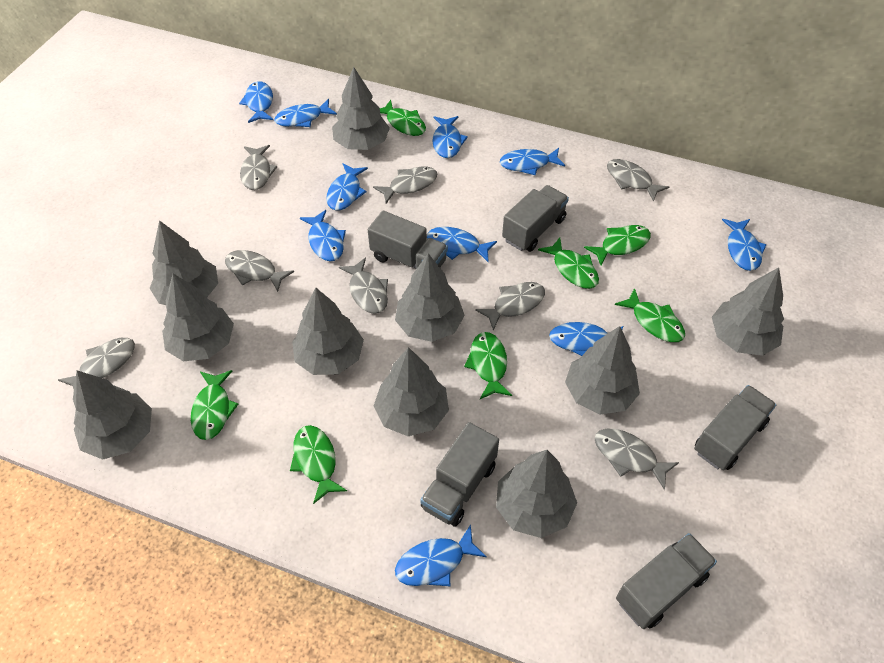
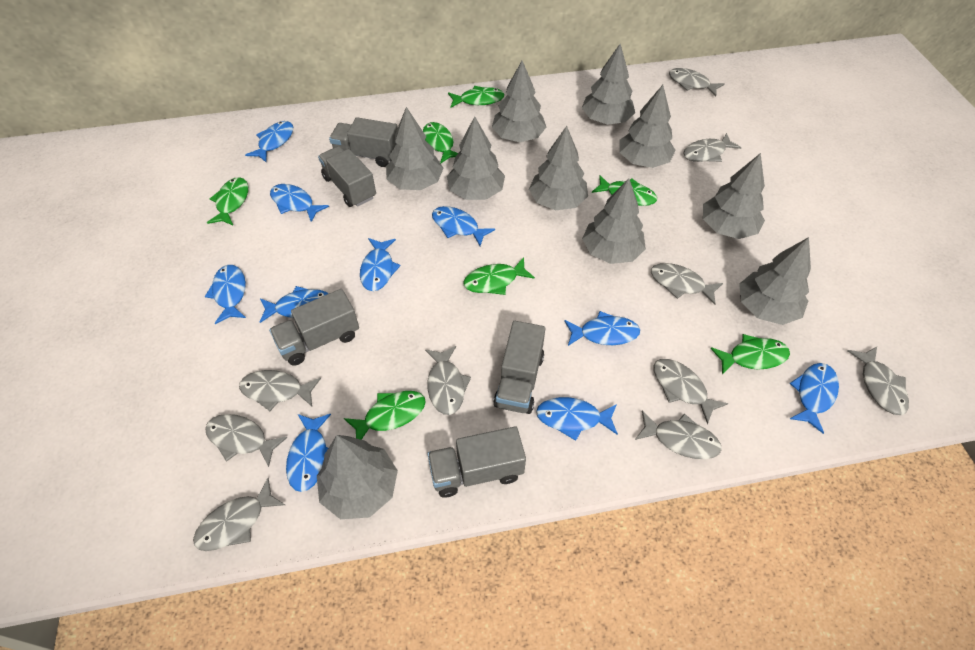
grey fish: 8 -> 10

